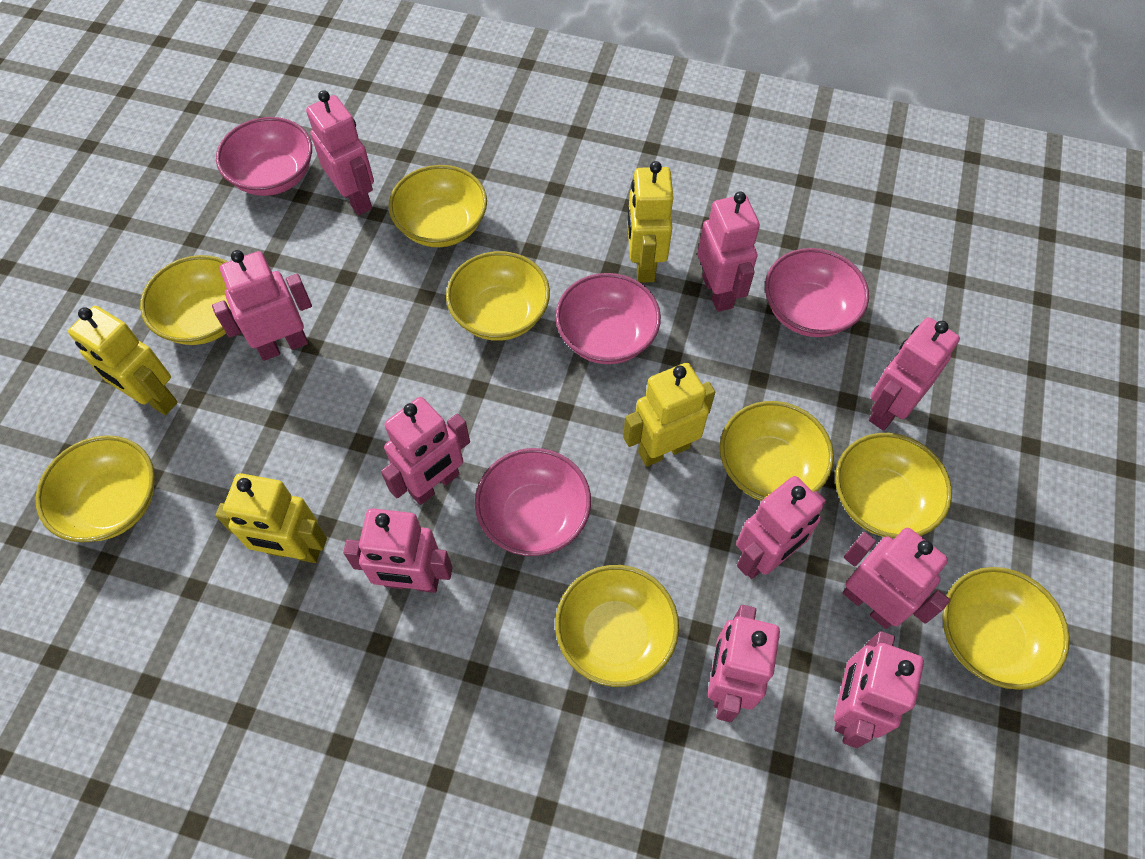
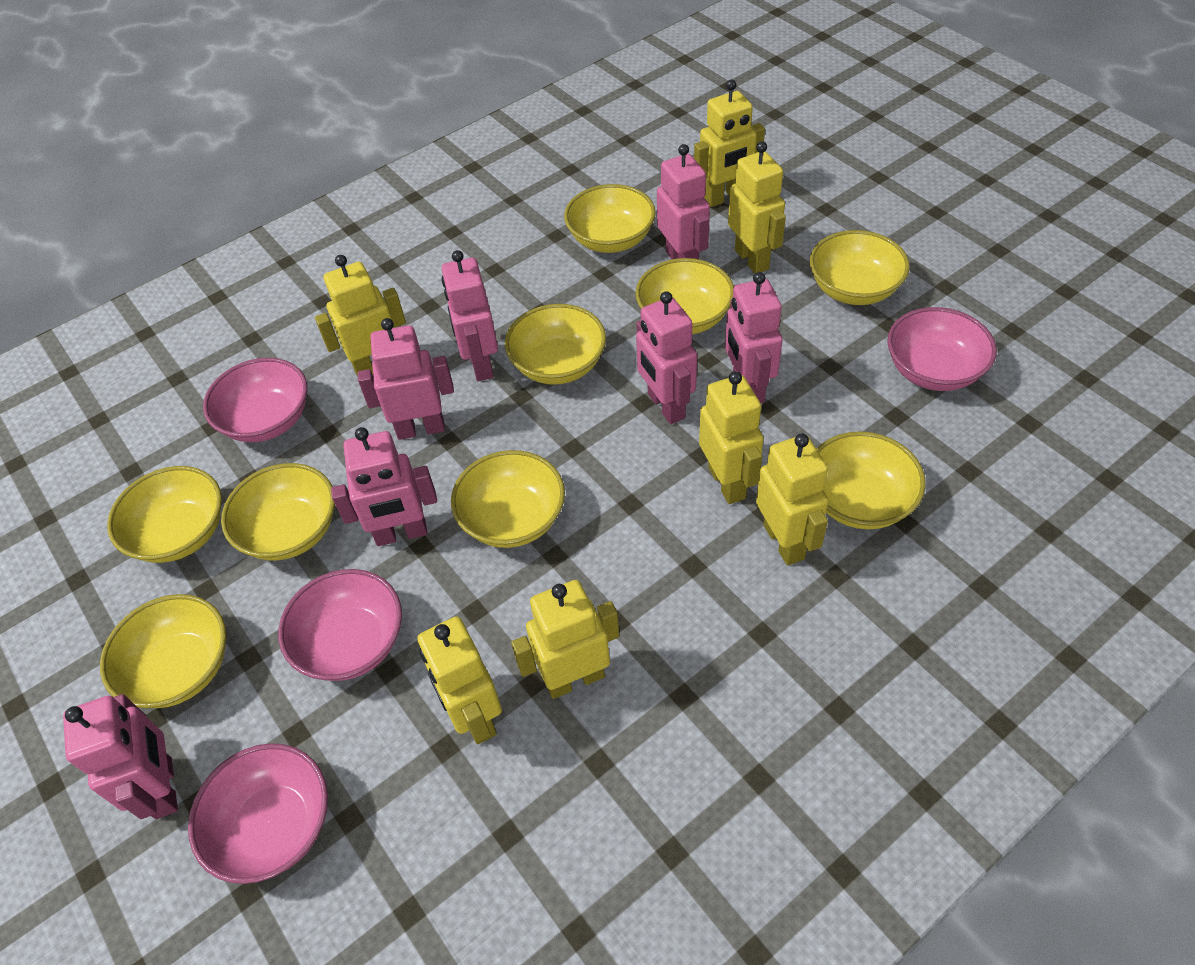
pink robot: 10 -> 7
yellow bowl: 8 -> 9
yellow robot: 4 -> 7

